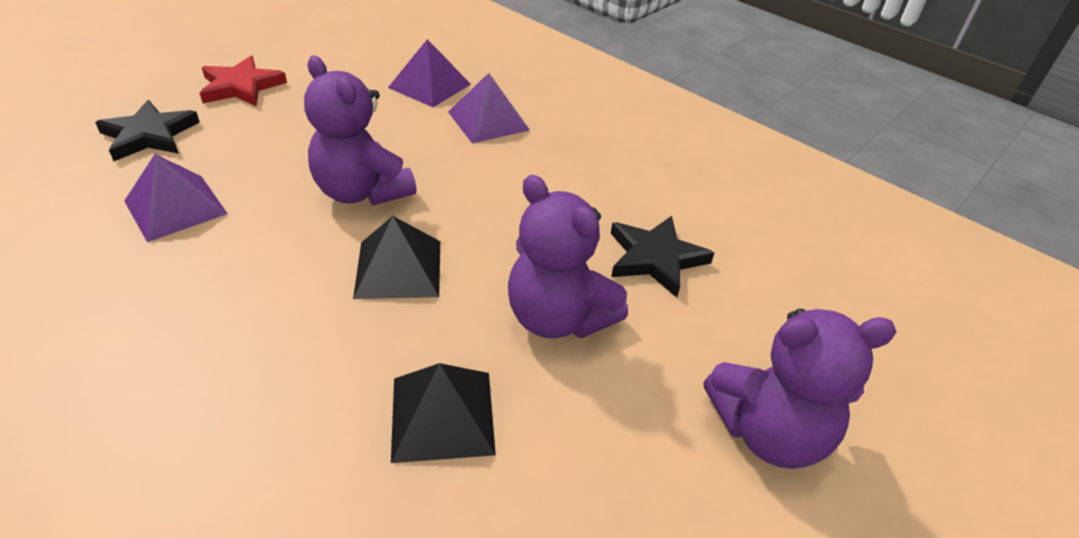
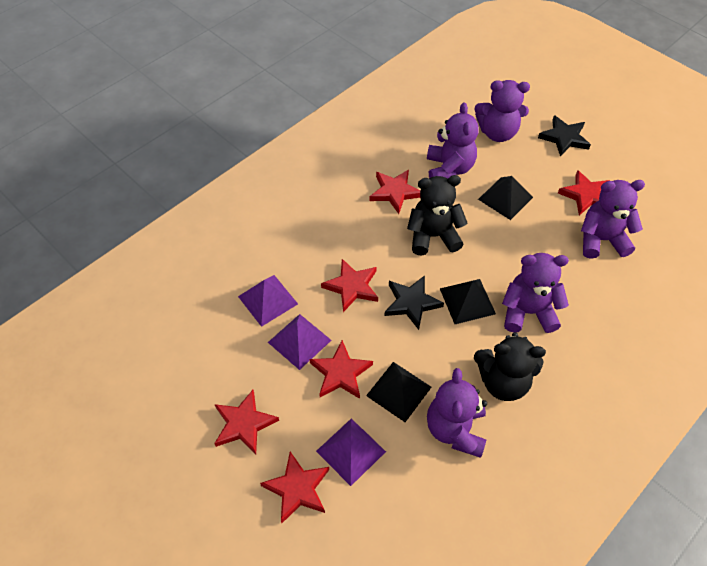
black pyramid: 2 -> 3
black teddy bear: 0 -> 2
purple teddy bear: 3 -> 5
red star: 1 -> 6

